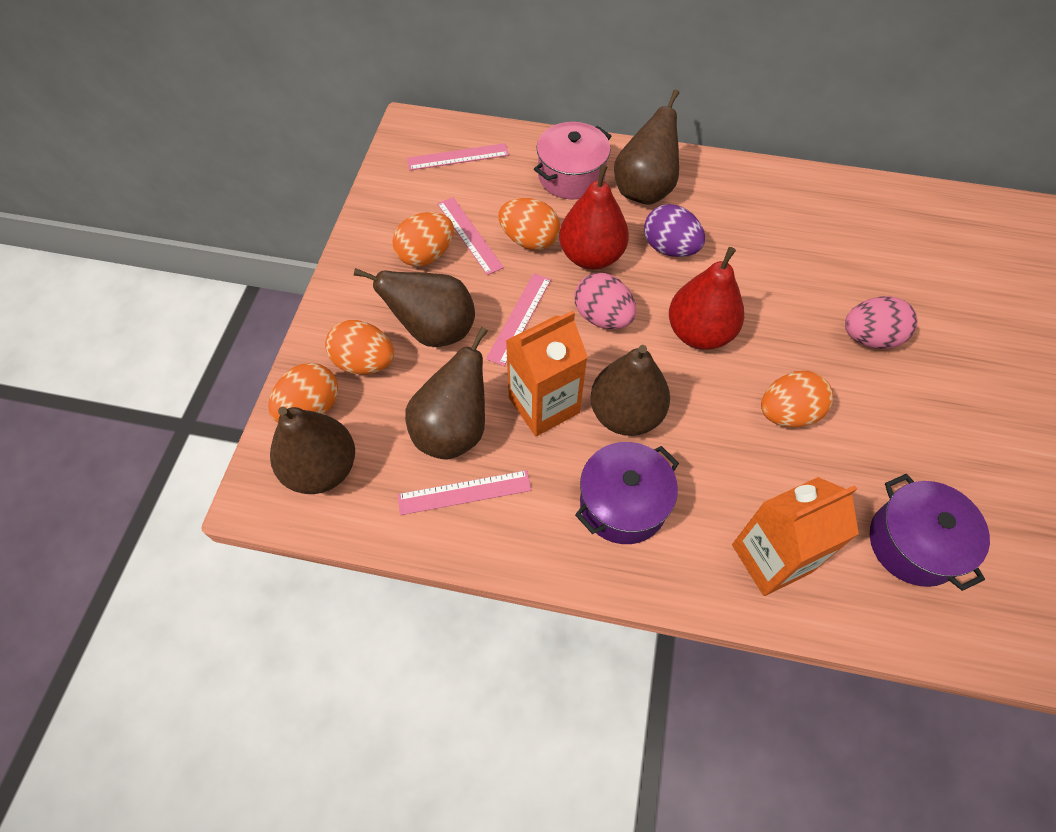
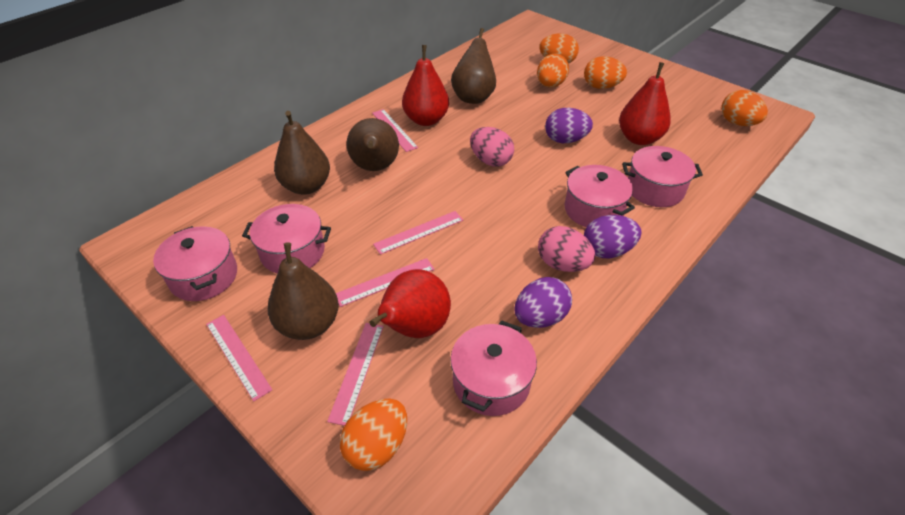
brown pear: 5 -> 4
orange carton: 2 -> 0
pink pot: 1 -> 5
pink ruler: 4 -> 5
purple egg: 1 -> 3
purple pot: 2 -> 0
red pear: 2 -> 3

